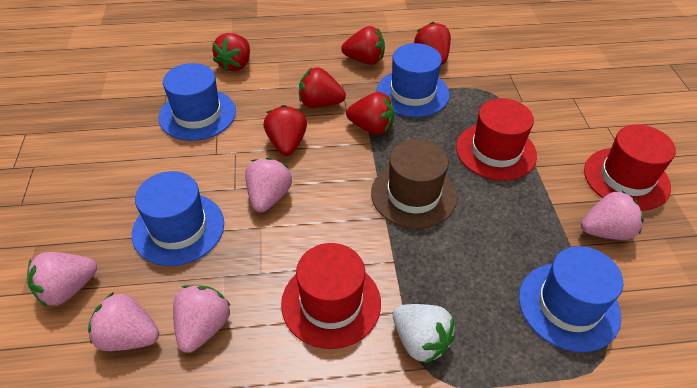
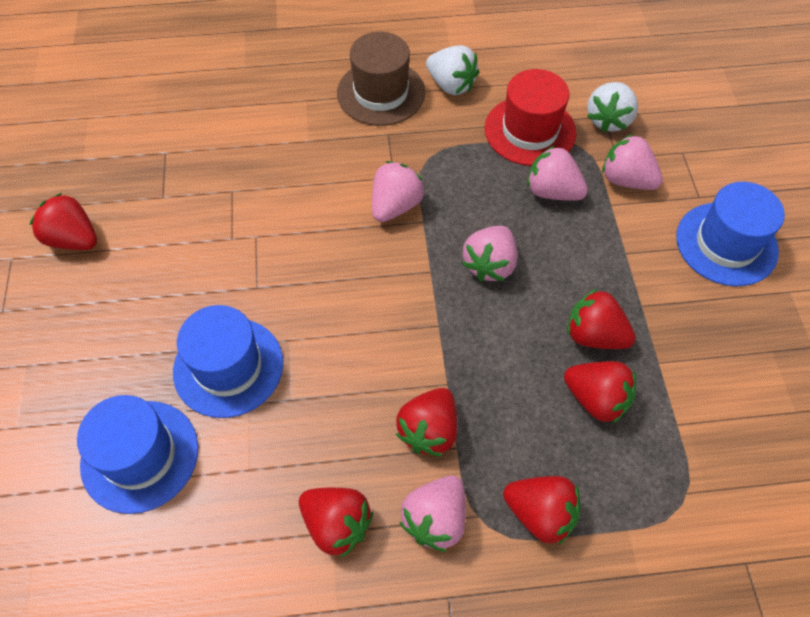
blue hat: 4 -> 3
red hat: 3 -> 1
white strawberry: 1 -> 2

